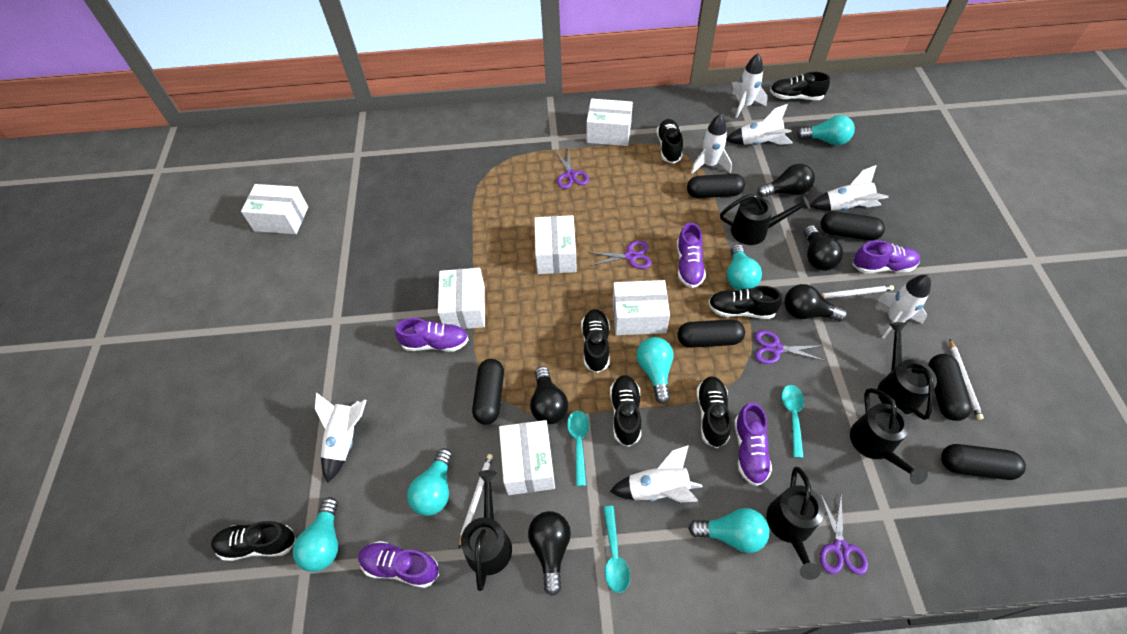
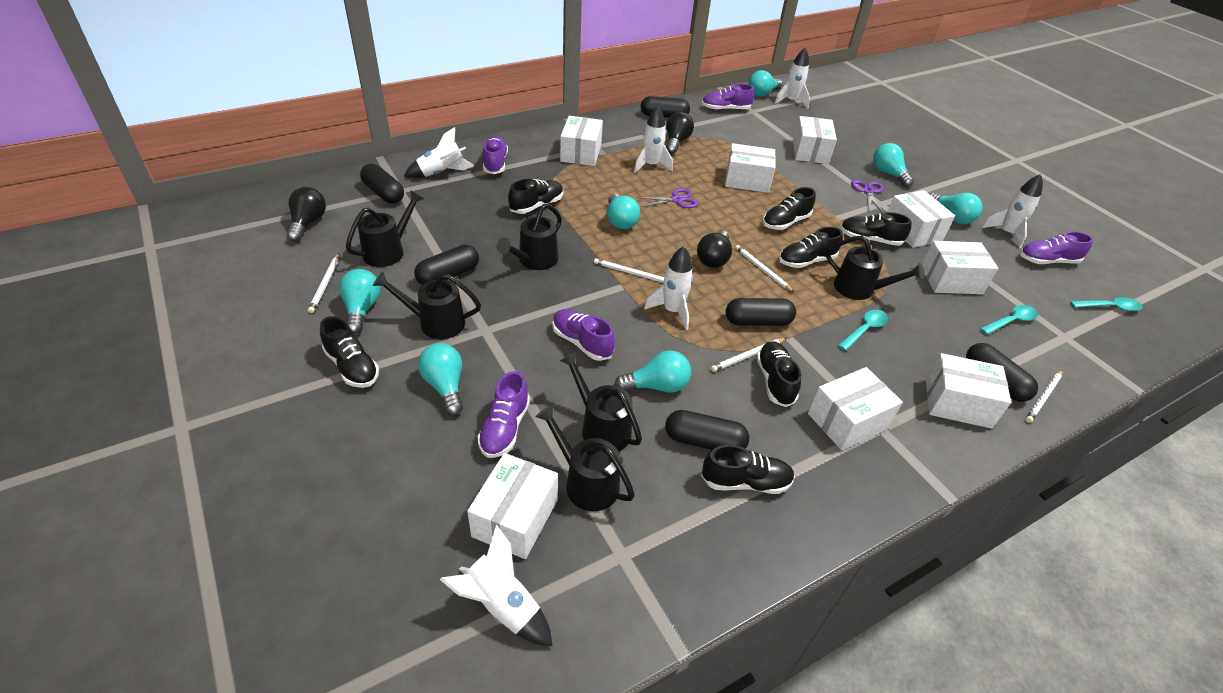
black light bulb: 5 -> 3
black watering can: 5 -> 6
purple scissors: 4 -> 2
turquoise light bulb: 6 -> 7
white box: 6 -> 8
white pencil: 3 -> 5
white rocket: 7 -> 6

